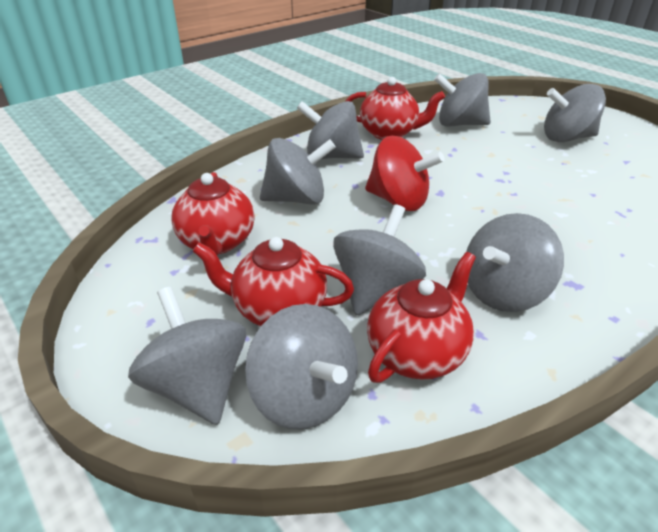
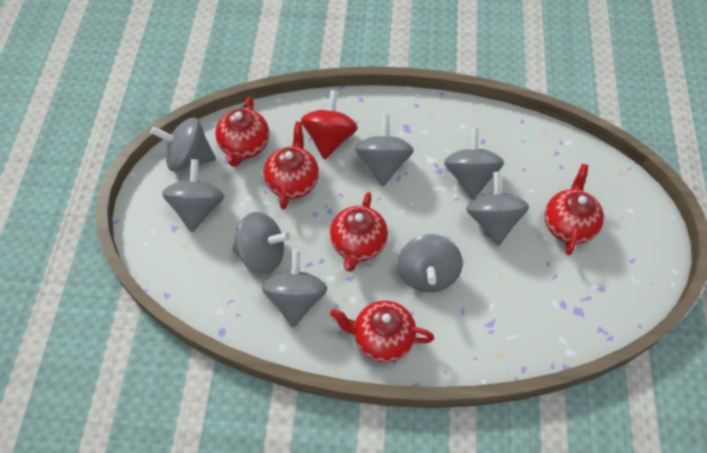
red teapot: 4 -> 5

